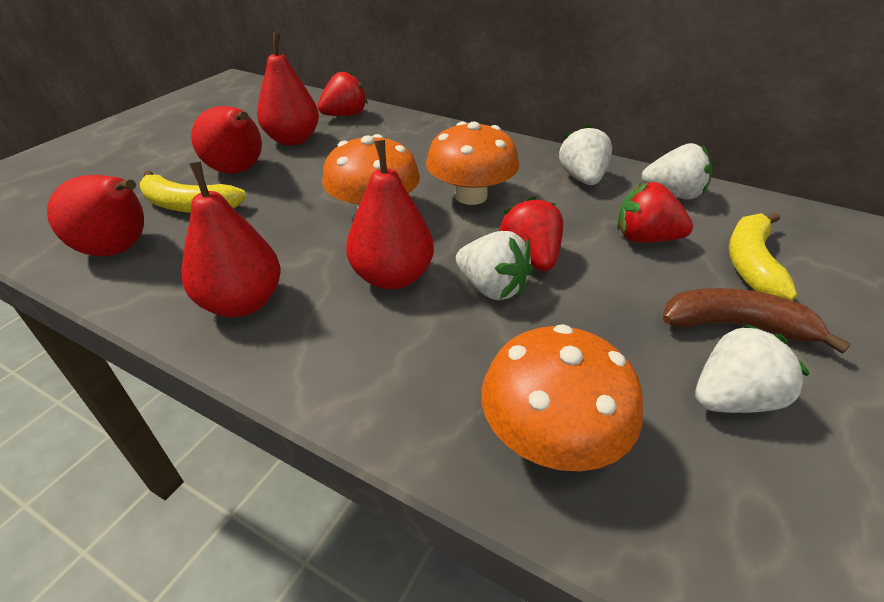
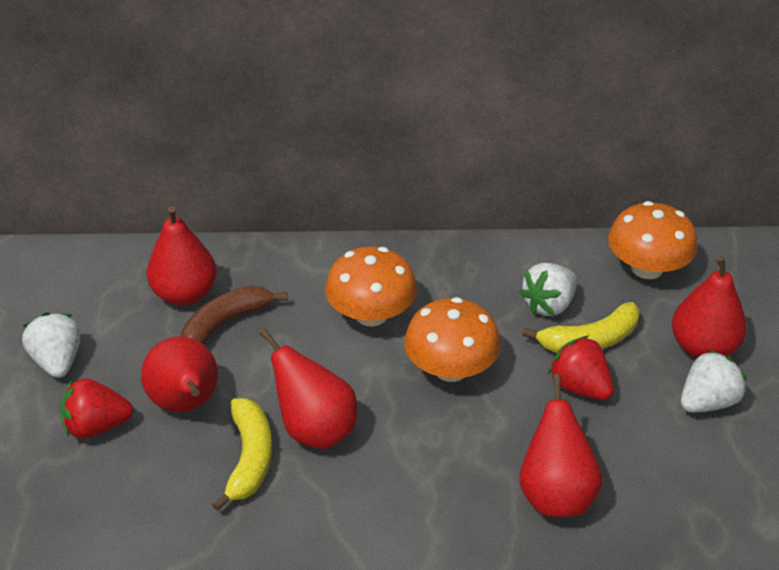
red strawberry: 3 -> 2
white strawberry: 4 -> 3

